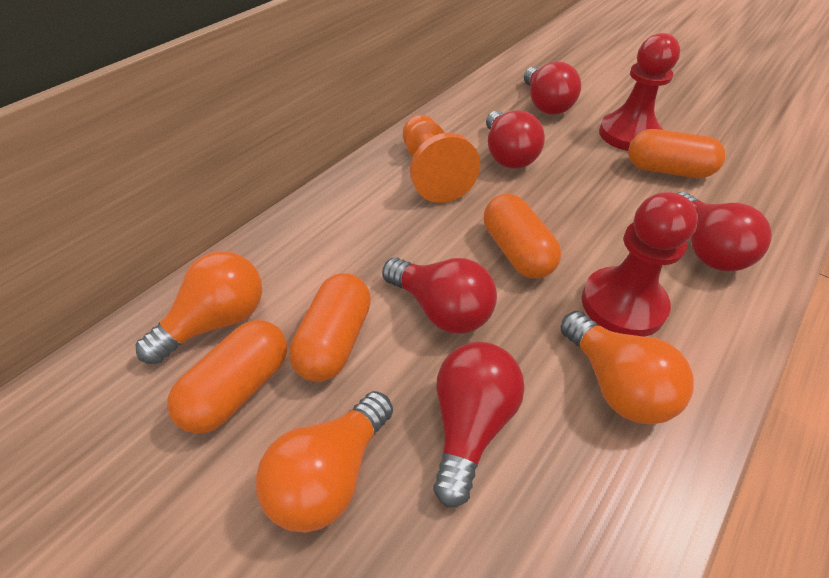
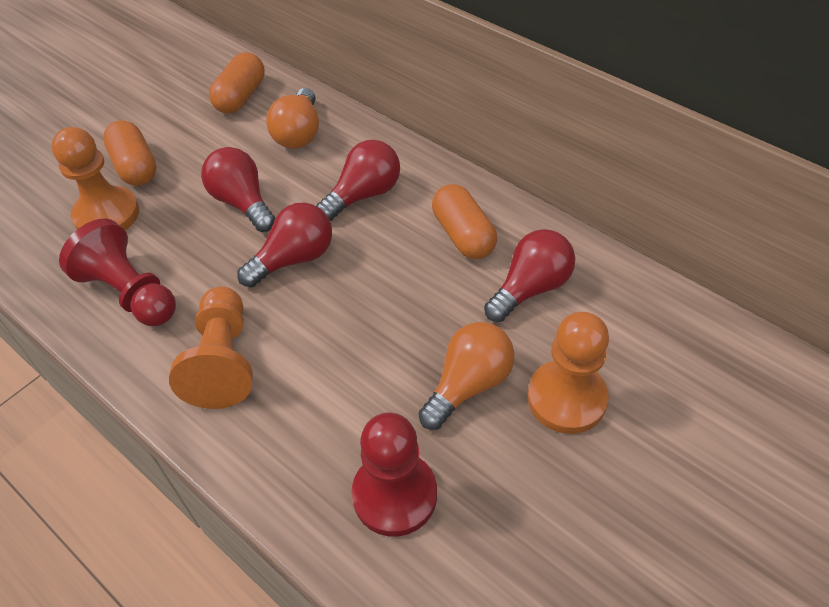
orange capsule: 4 -> 3
orange light bulb: 3 -> 2
orange pawn: 1 -> 3
red light bulb: 5 -> 4

